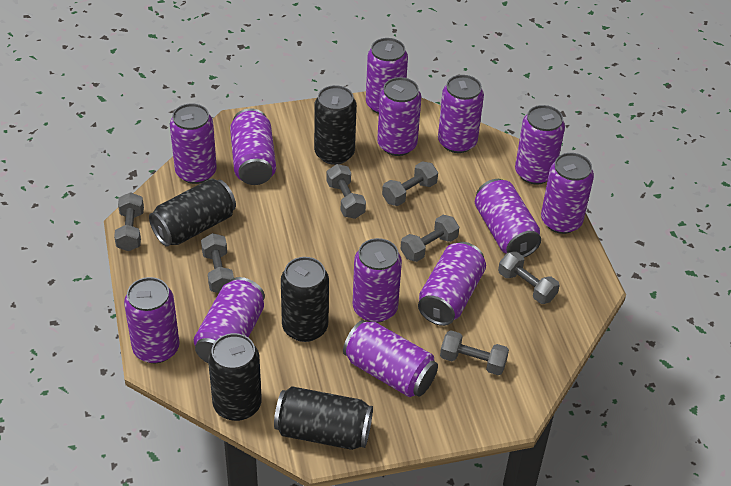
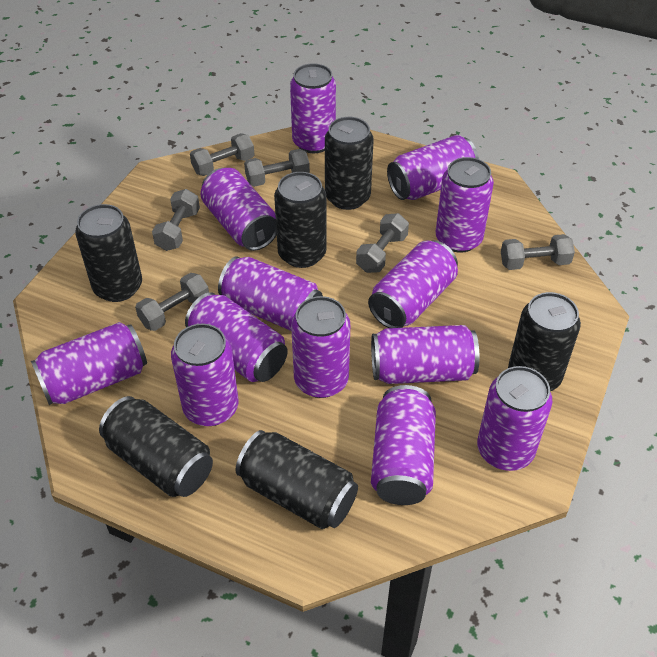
black can: 5 -> 6
grey dumbbell: 7 -> 6

